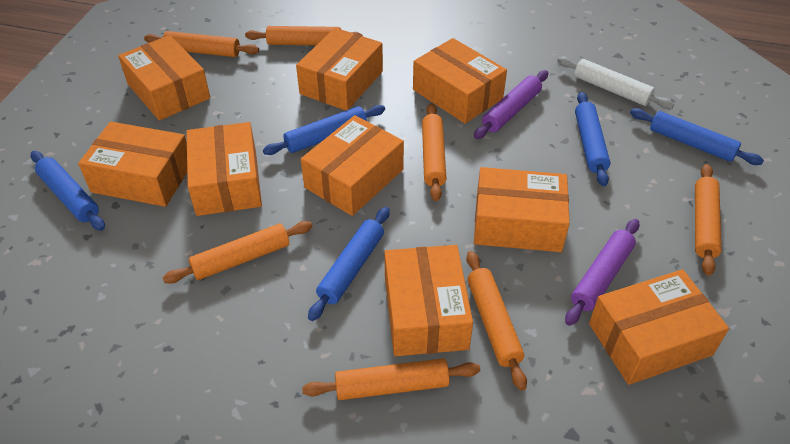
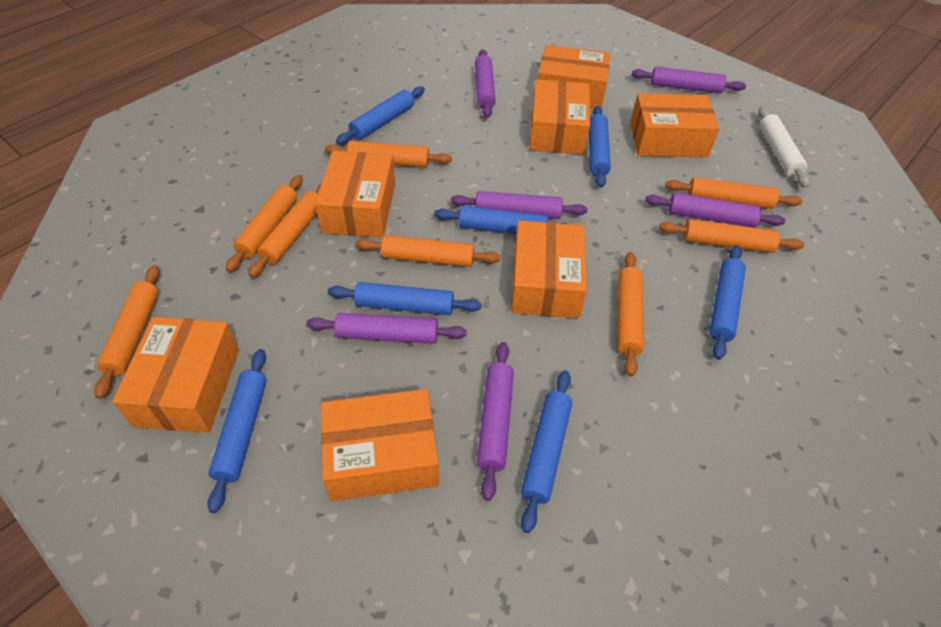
blue rolling pin: 5 -> 7
orange box: 9 -> 7
orange rolling pin: 7 -> 8
purple rolling pin: 2 -> 6

